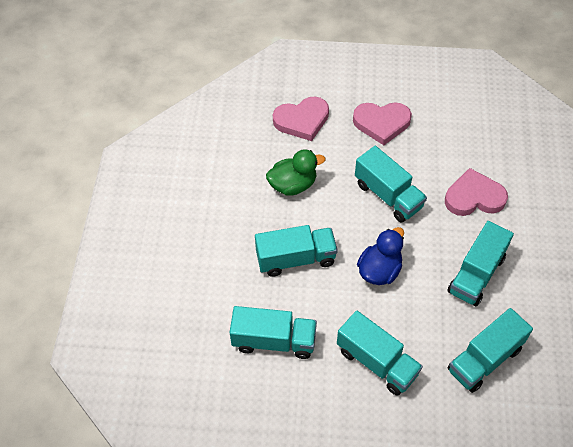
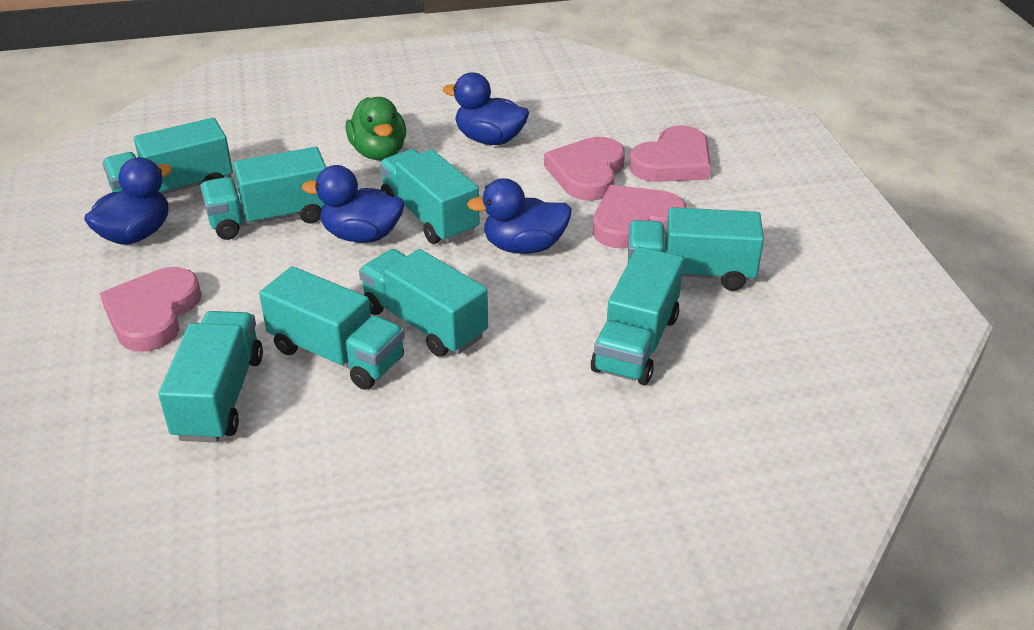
blue duck: 1 -> 4
pink heart: 3 -> 4
turquoise truck: 6 -> 8

